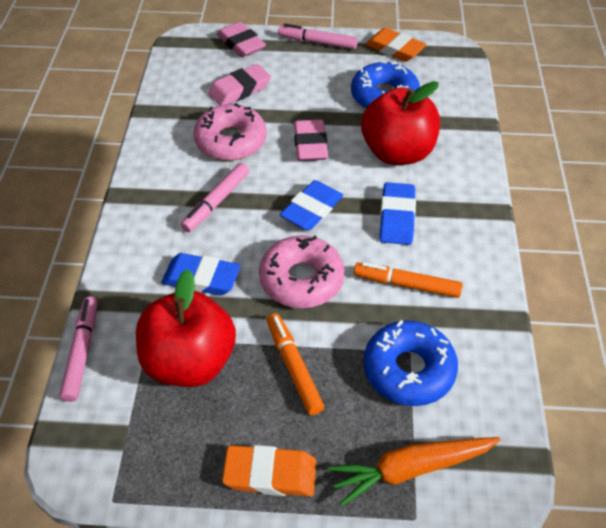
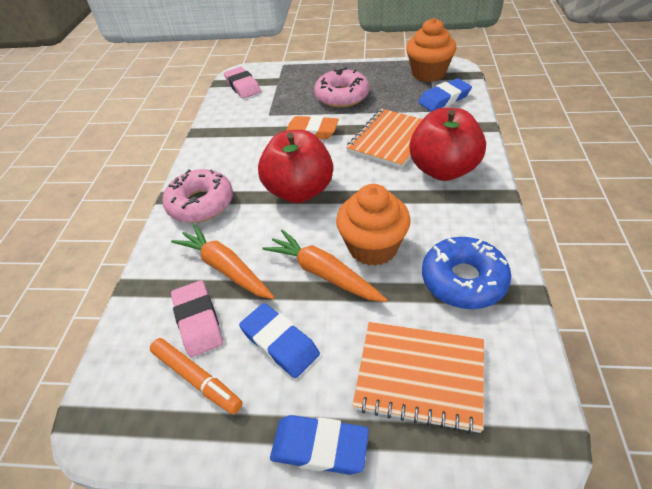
blue donut: 2 -> 1
orange carrot: 1 -> 2
orange cupcake: 0 -> 2
orange eraser: 2 -> 1
orange marker: 2 -> 1
orange notebook: 0 -> 2
pink eraser: 3 -> 2
pink marker: 3 -> 0

